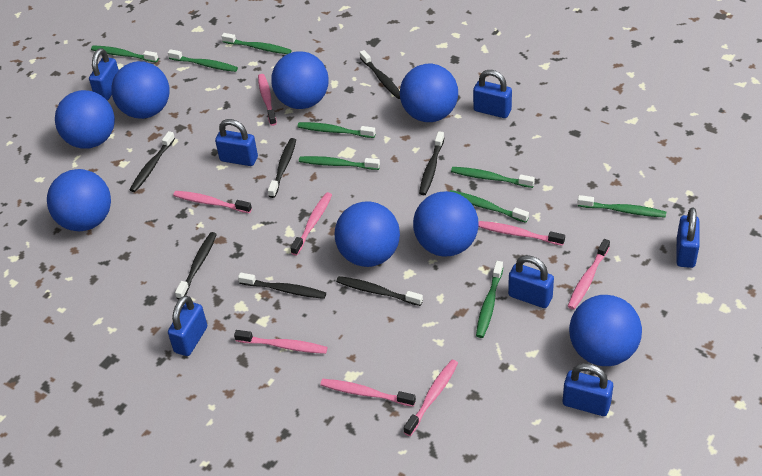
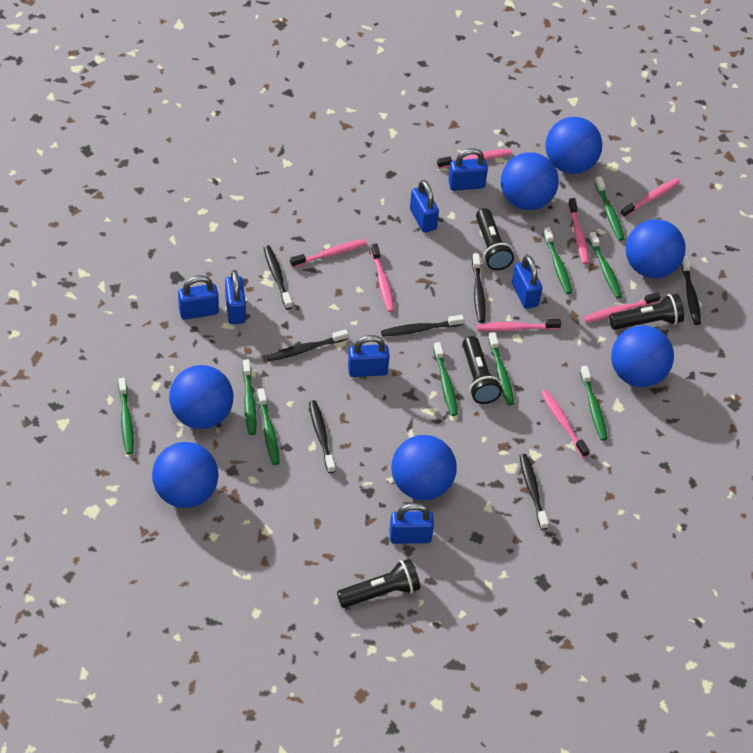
black flashlight: 0 -> 4
blue ball: 8 -> 7

